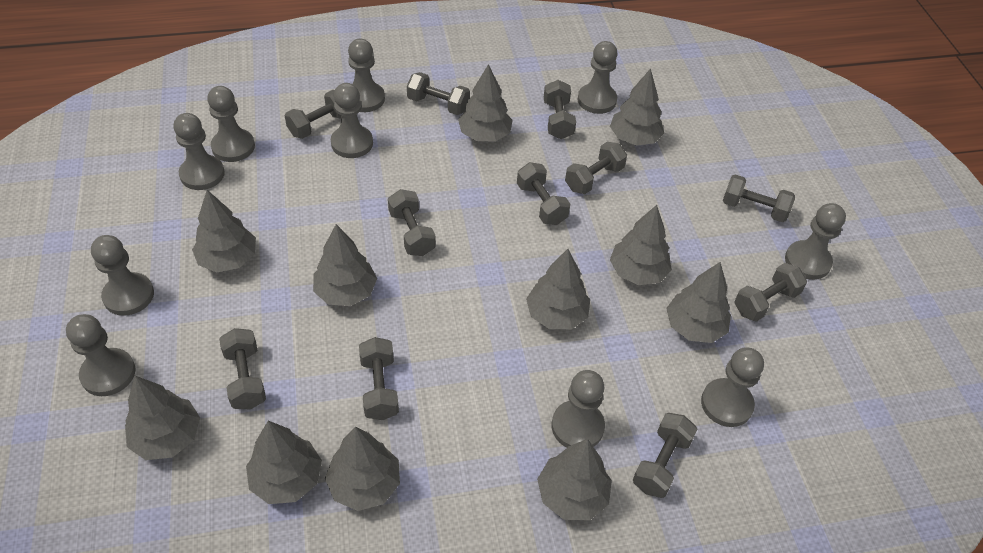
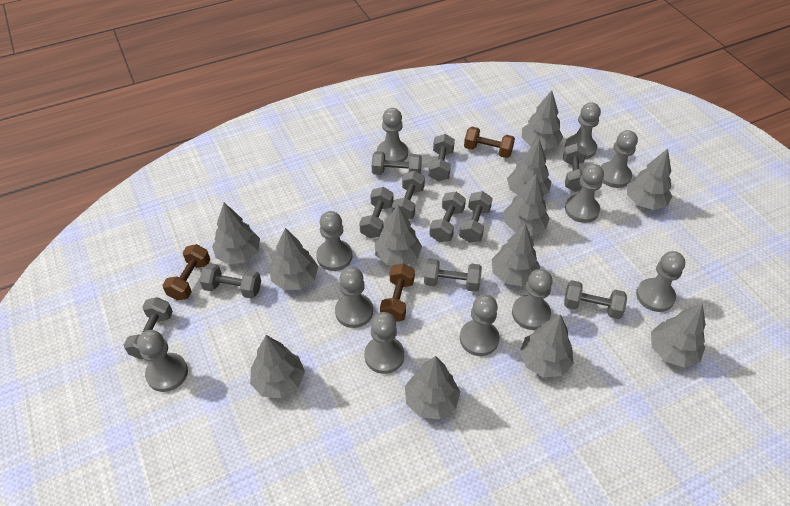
brown dumbbell: 0 -> 3
grey pawn: 10 -> 11
grey tree: 11 -> 12

